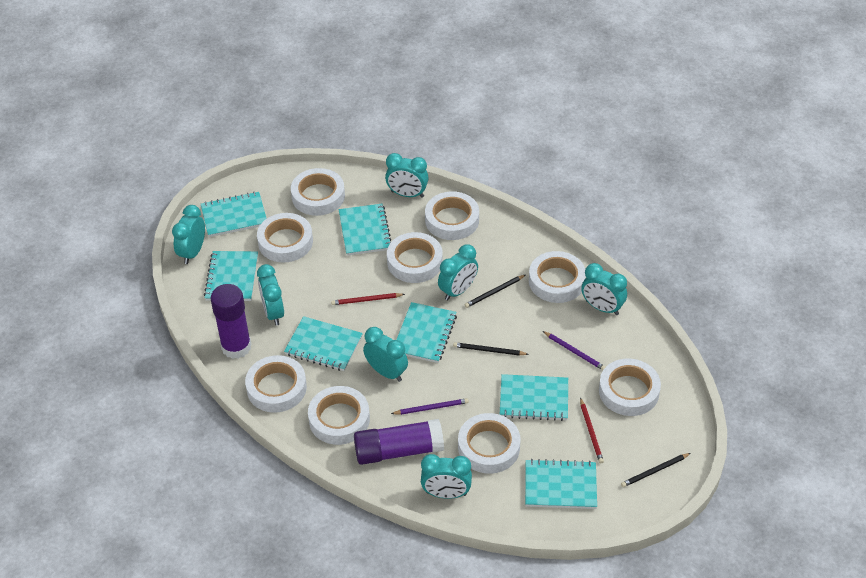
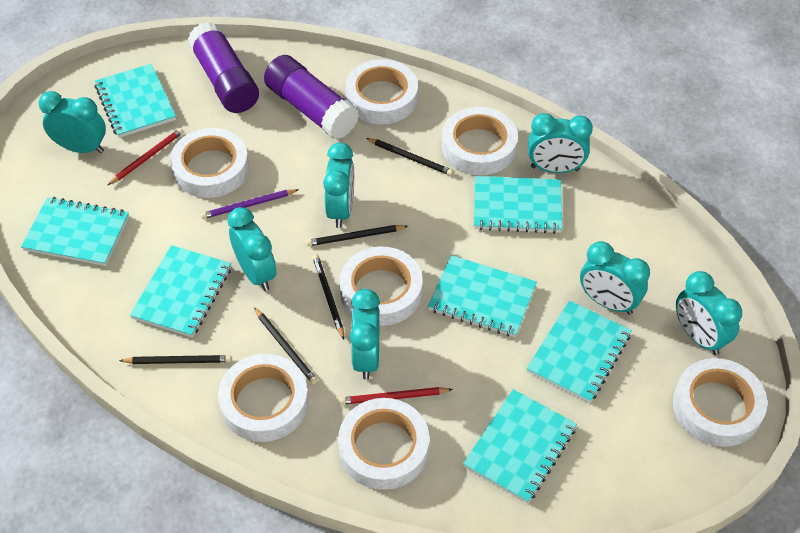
black pencil: 3 -> 5
purple pencil: 2 -> 1
white tape: 9 -> 7

